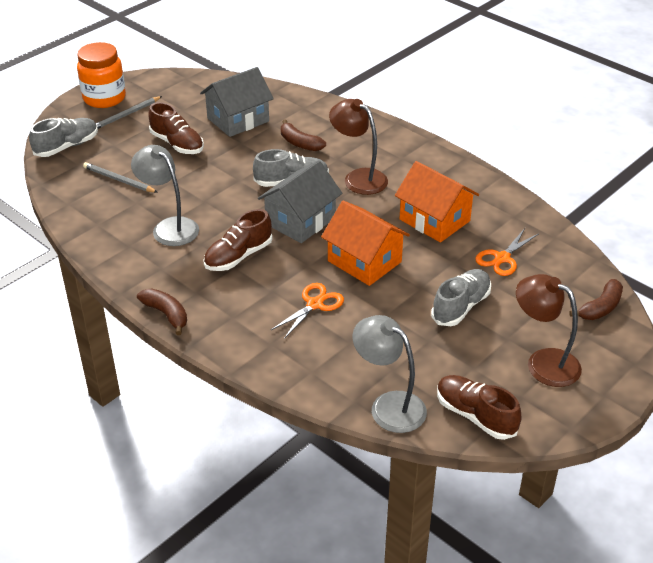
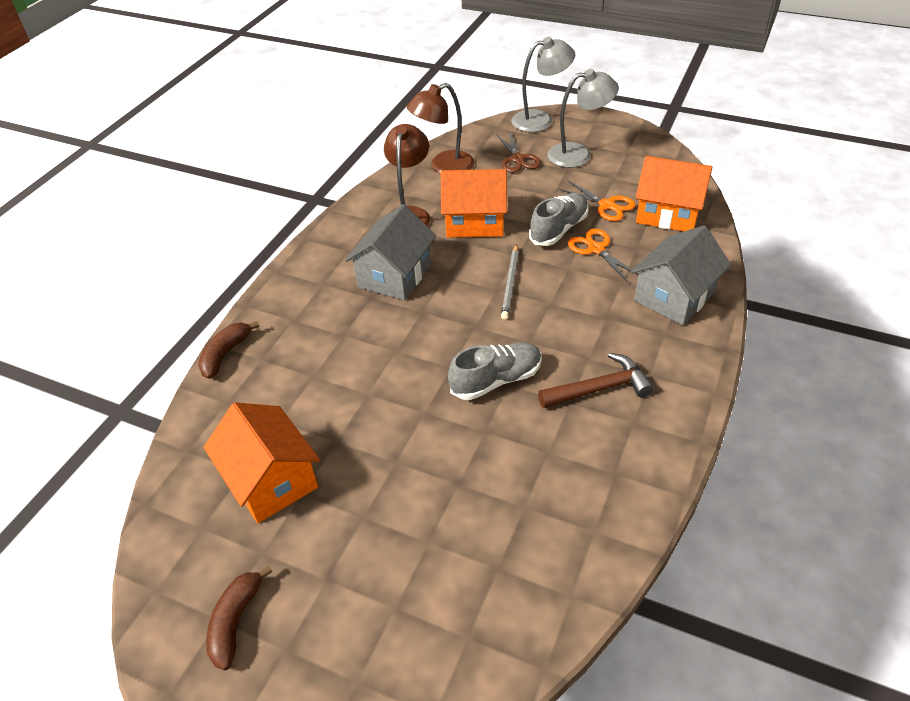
brown banana: 3 -> 2
brown hammer: 0 -> 1
brown scissors: 0 -> 1
brown shoe: 3 -> 0
grey pencil: 2 -> 1
grey shoe: 3 -> 2
orange house: 2 -> 3
orange jar: 1 -> 0

